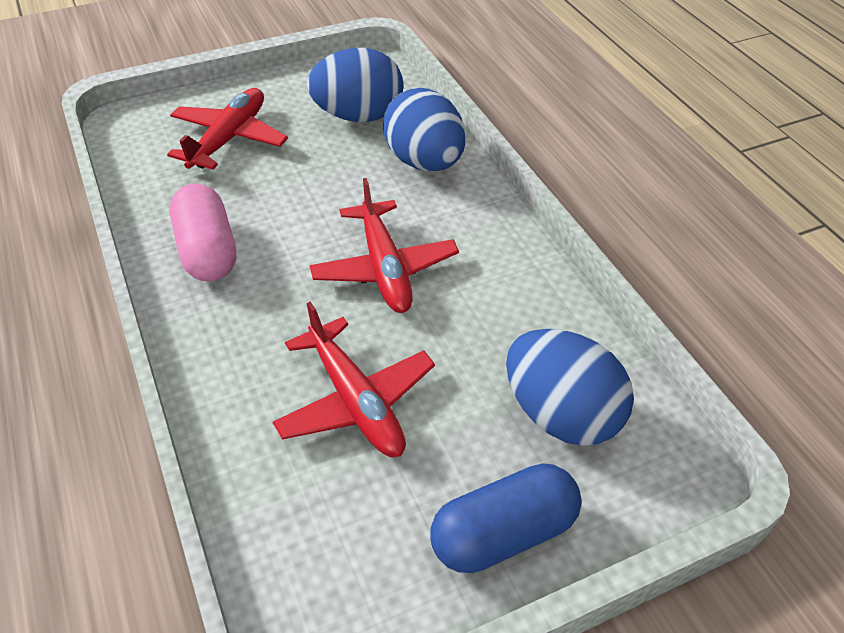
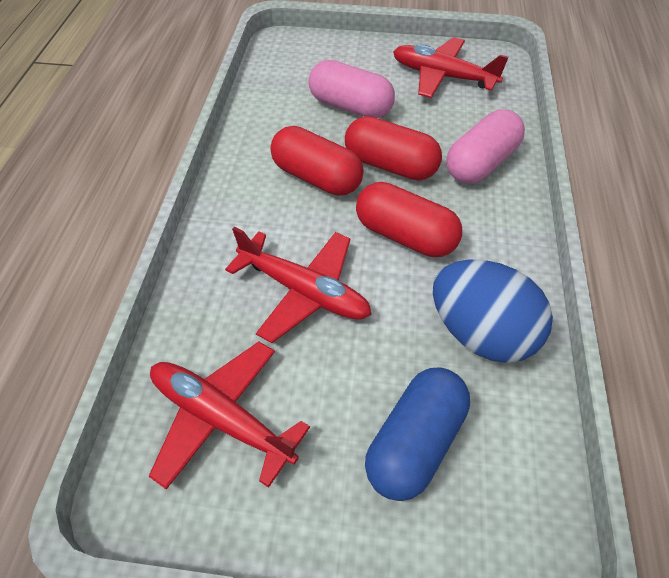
blue egg: 3 -> 1
pink capsule: 1 -> 2
red capsule: 0 -> 3

